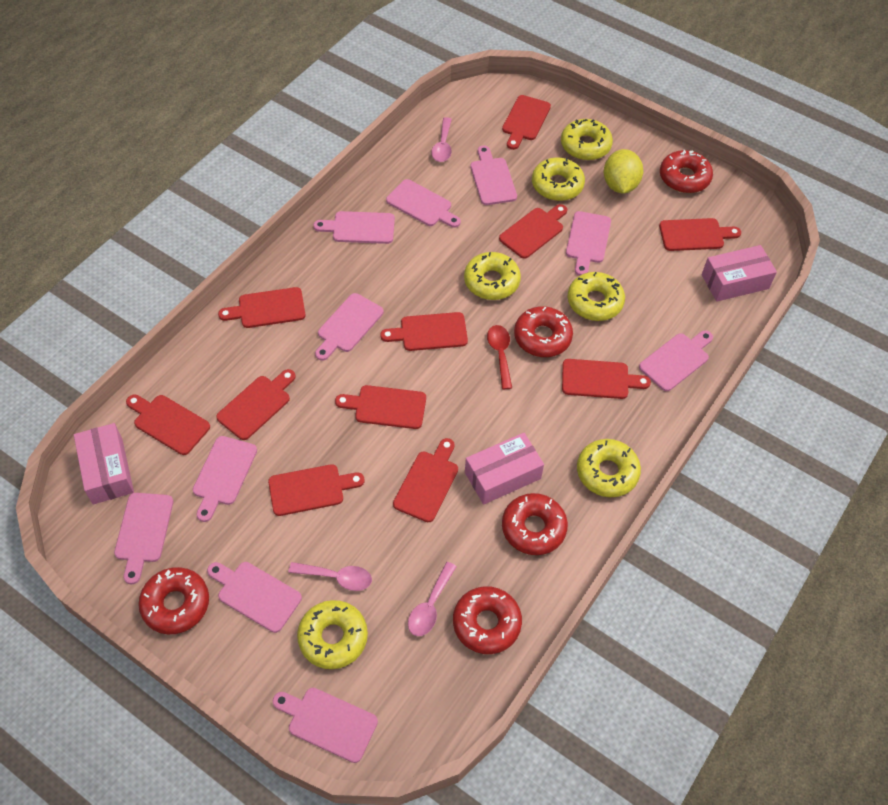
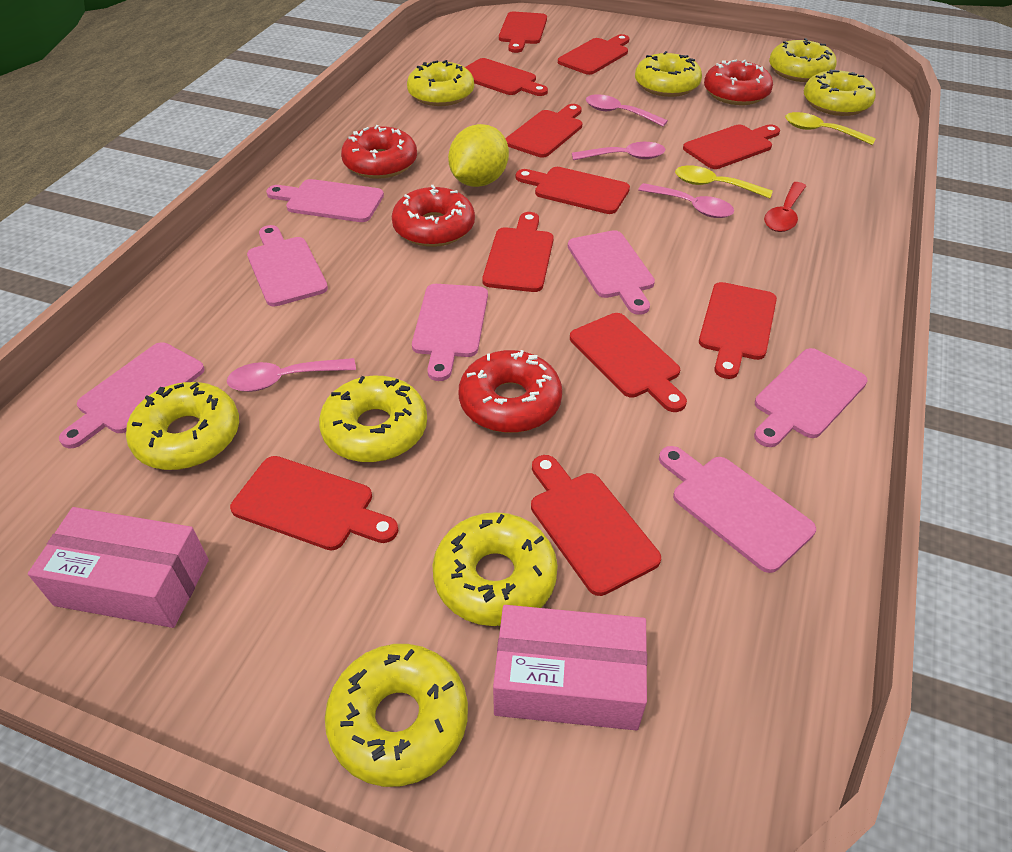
pink box: 3 -> 2
pink cutting board: 10 -> 7
pink spoon: 3 -> 4
red donut: 5 -> 4
yellow donut: 6 -> 8
yellow spoon: 0 -> 2

